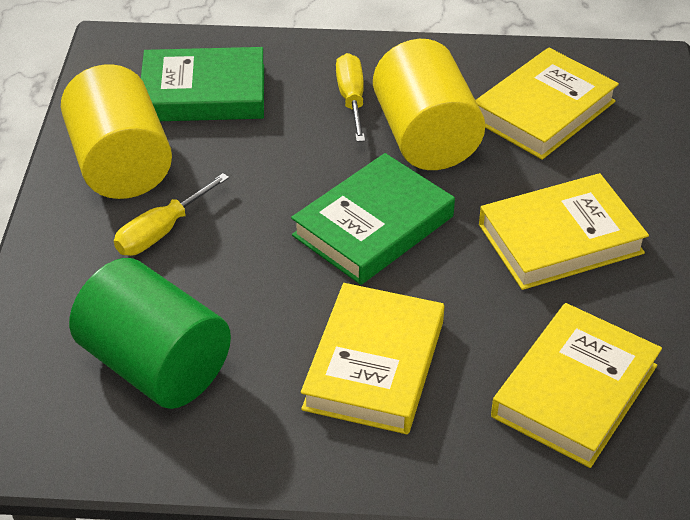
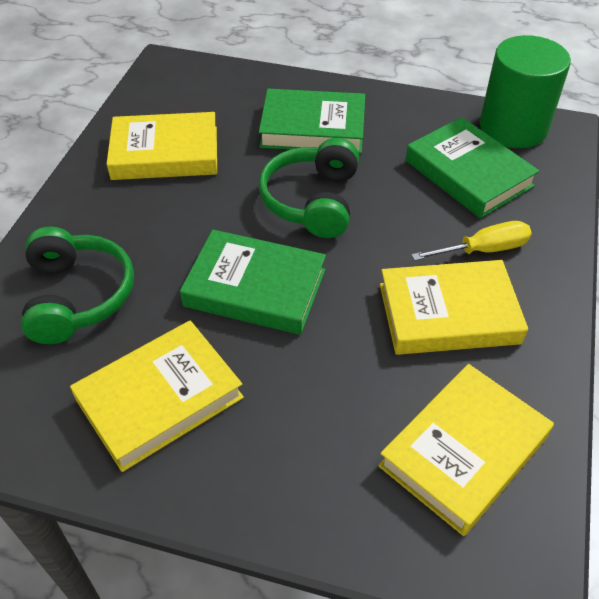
green book: 2 -> 3
green headphones: 0 -> 2
yellow cylinder: 2 -> 0
yellow screwdriver: 2 -> 1

